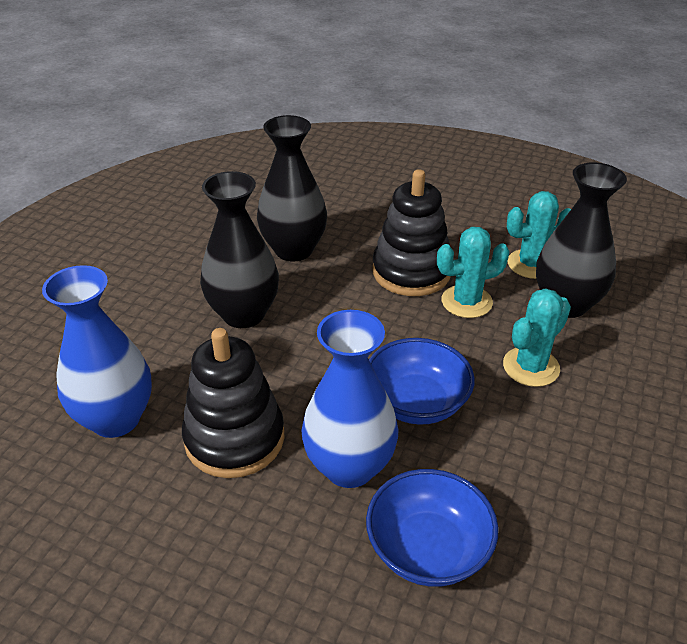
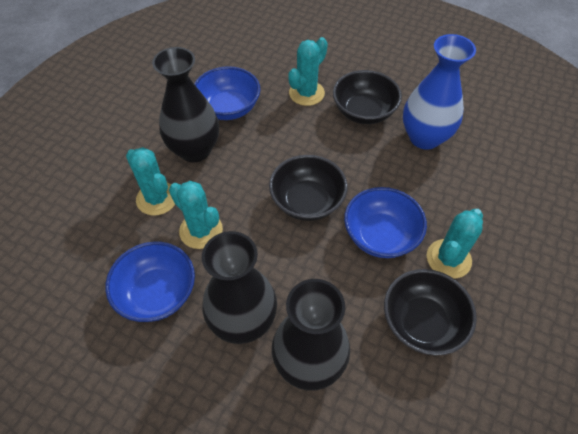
black bowl: 0 -> 3
black stacking toy: 2 -> 0
blue bowl: 2 -> 3
blue vase: 2 -> 1
turquoise cactus: 3 -> 4

